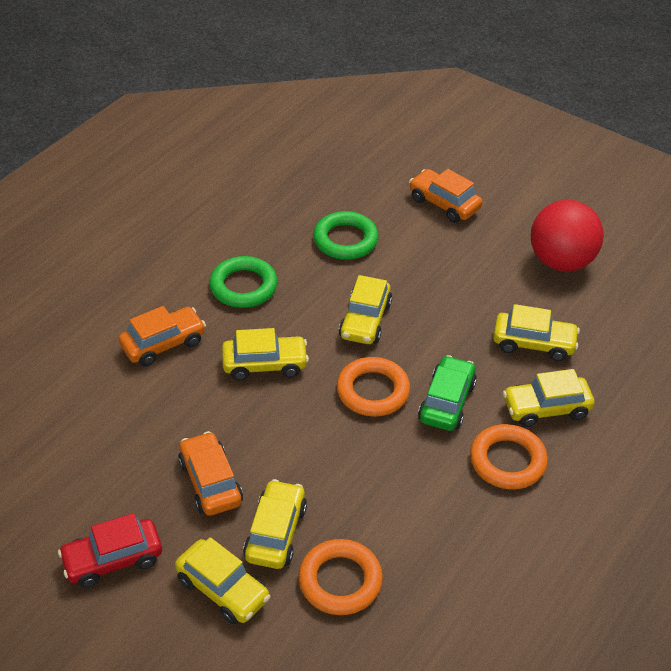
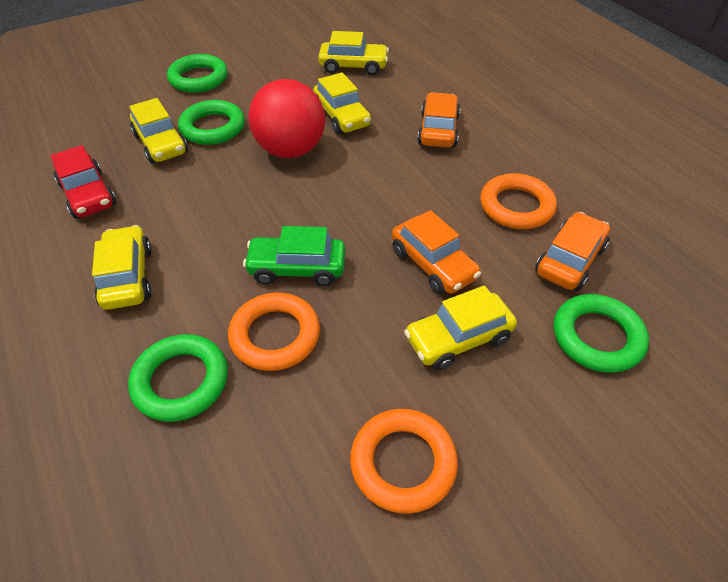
green ring: 2 -> 4
yellow car: 6 -> 5

